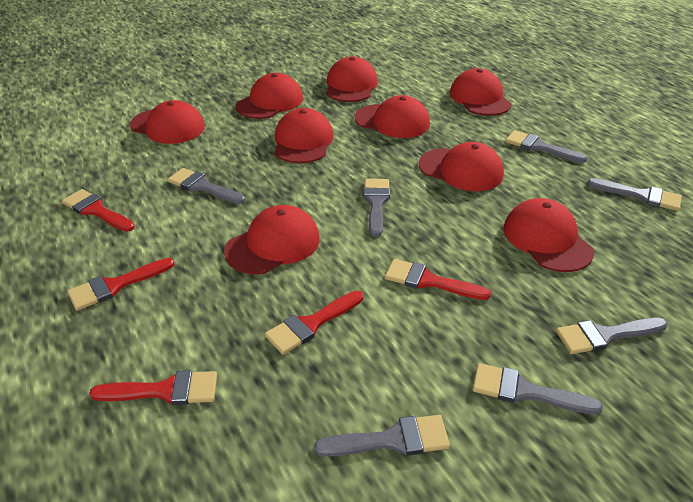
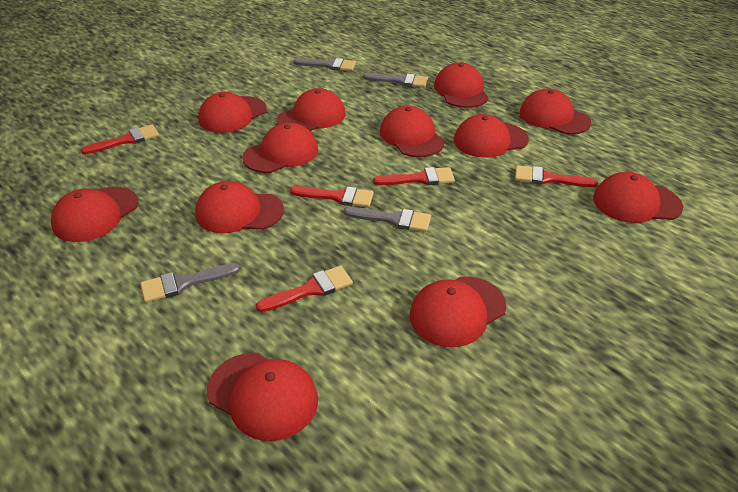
grey brush: 7 -> 4
red cap: 9 -> 12

